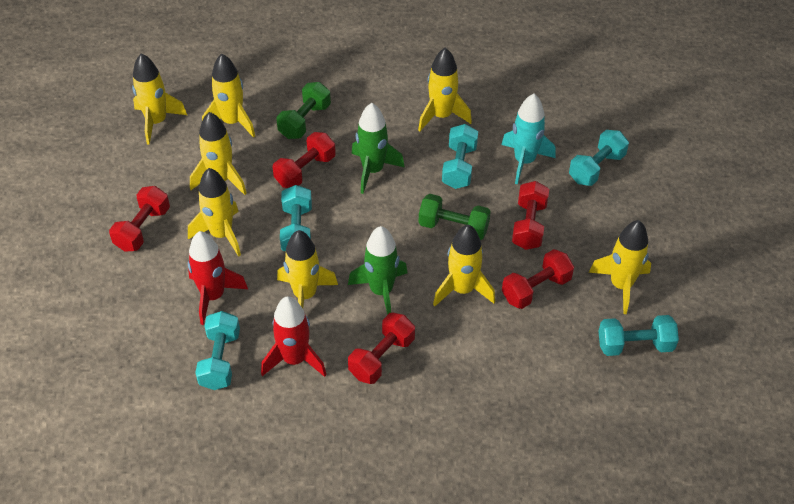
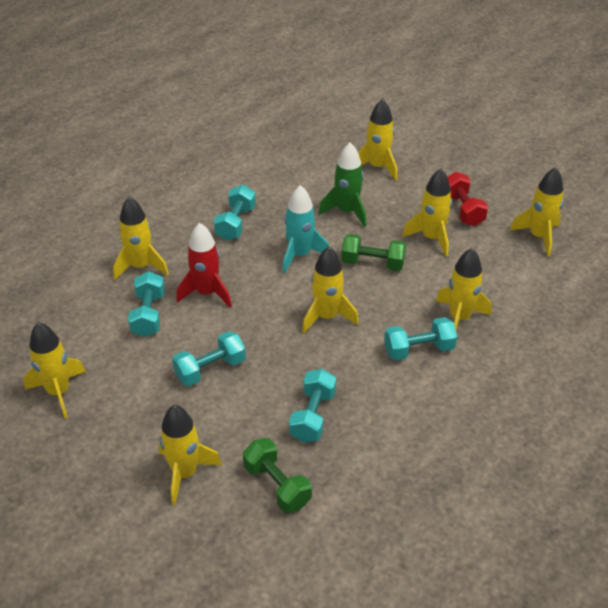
green rocket: 2 -> 1
red dumbbell: 5 -> 1
red rocket: 2 -> 1

